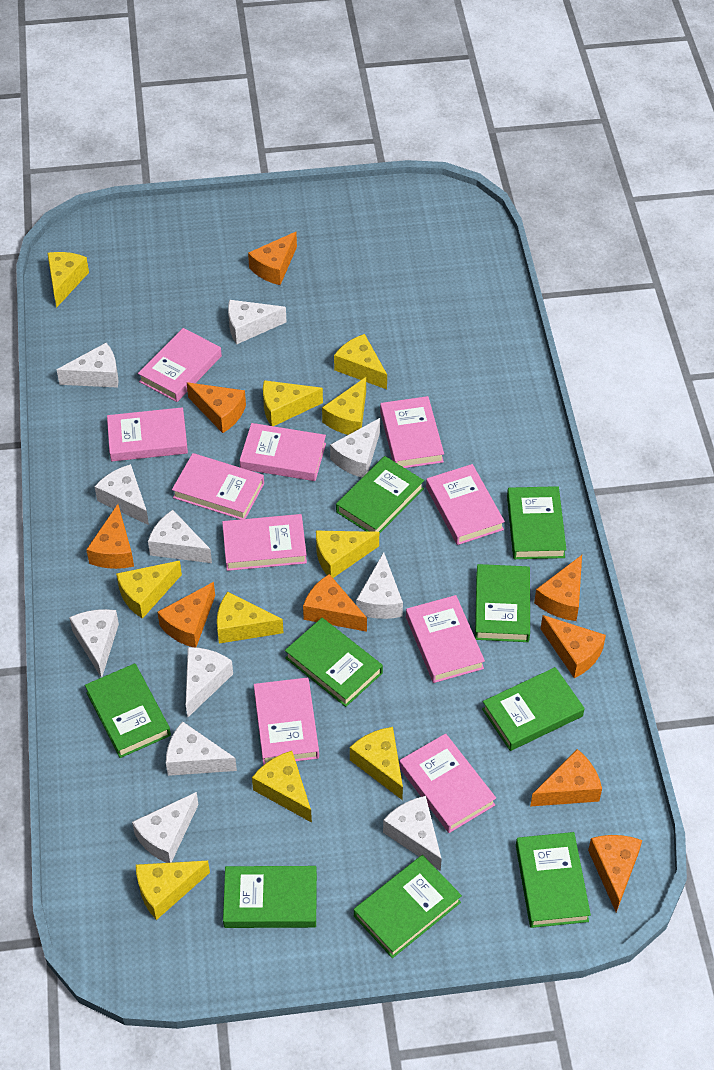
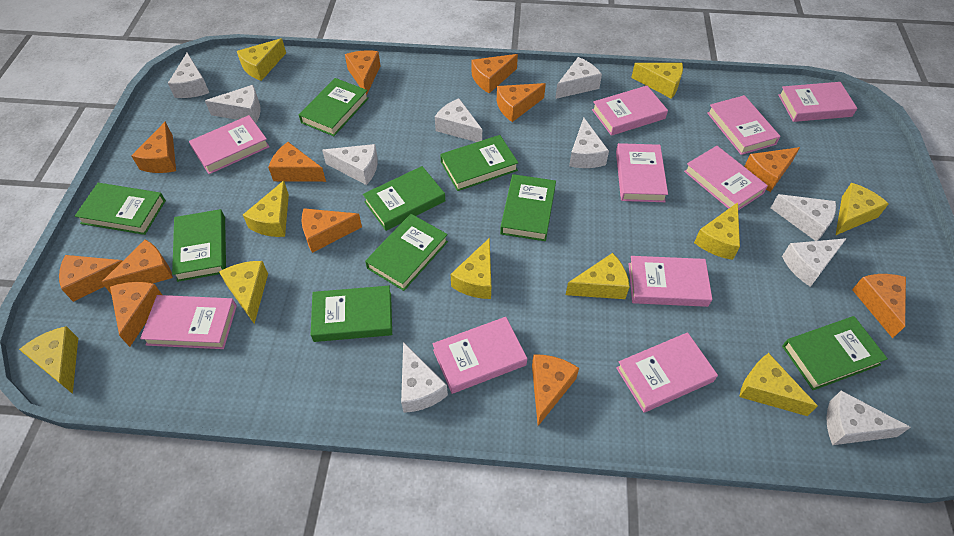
orange cheese: 9 -> 12
white cheese: 11 -> 10

